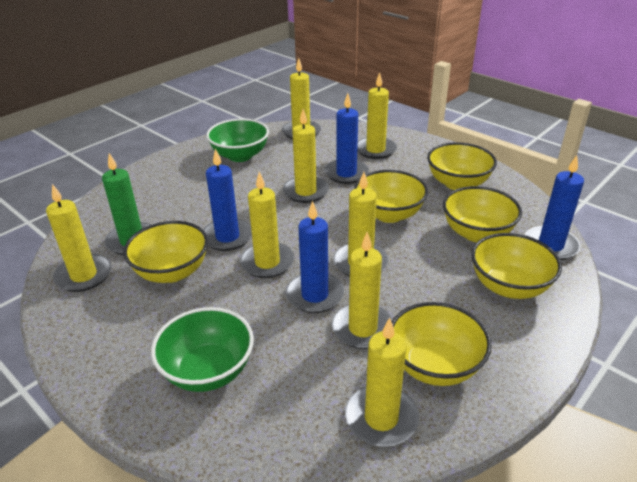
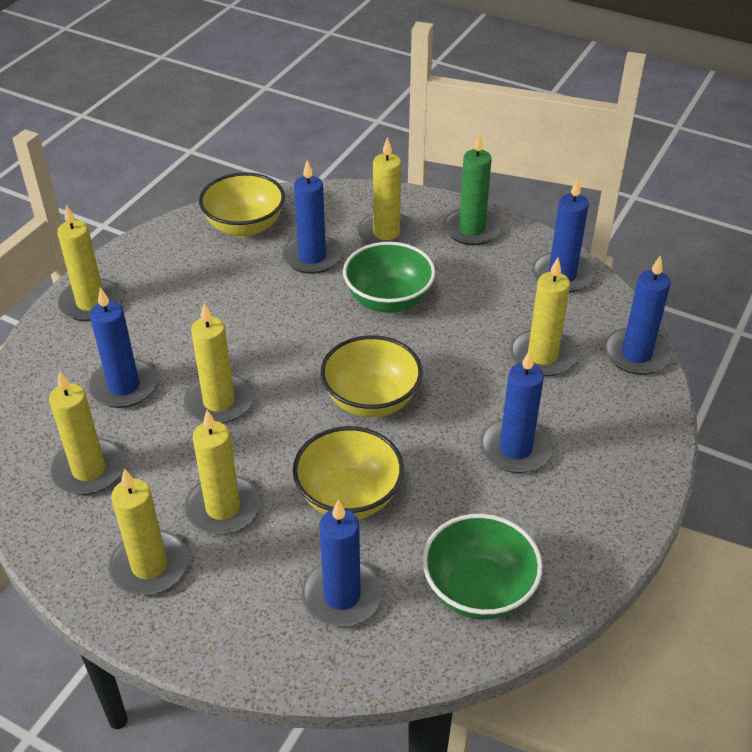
blue candle: 4 -> 6
yellow bowl: 6 -> 3
yellow candle: 8 -> 7

